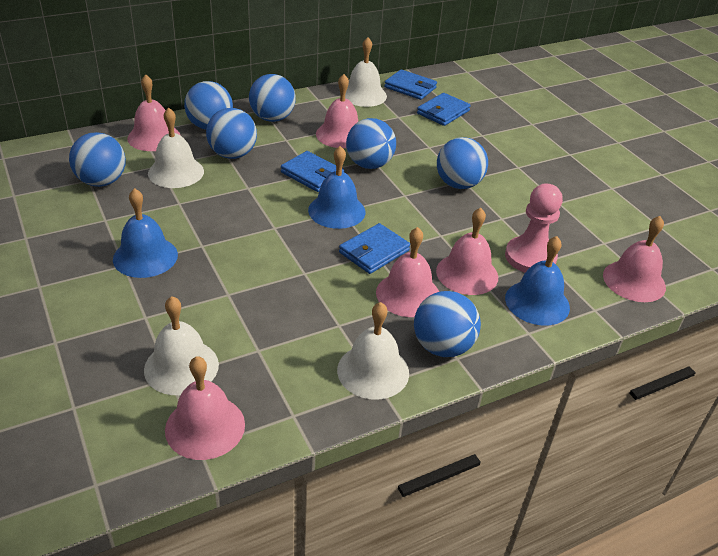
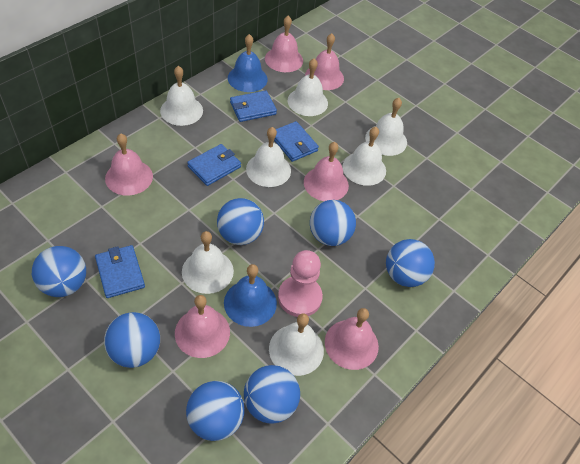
blue bell: 3 -> 2
white bell: 4 -> 7

